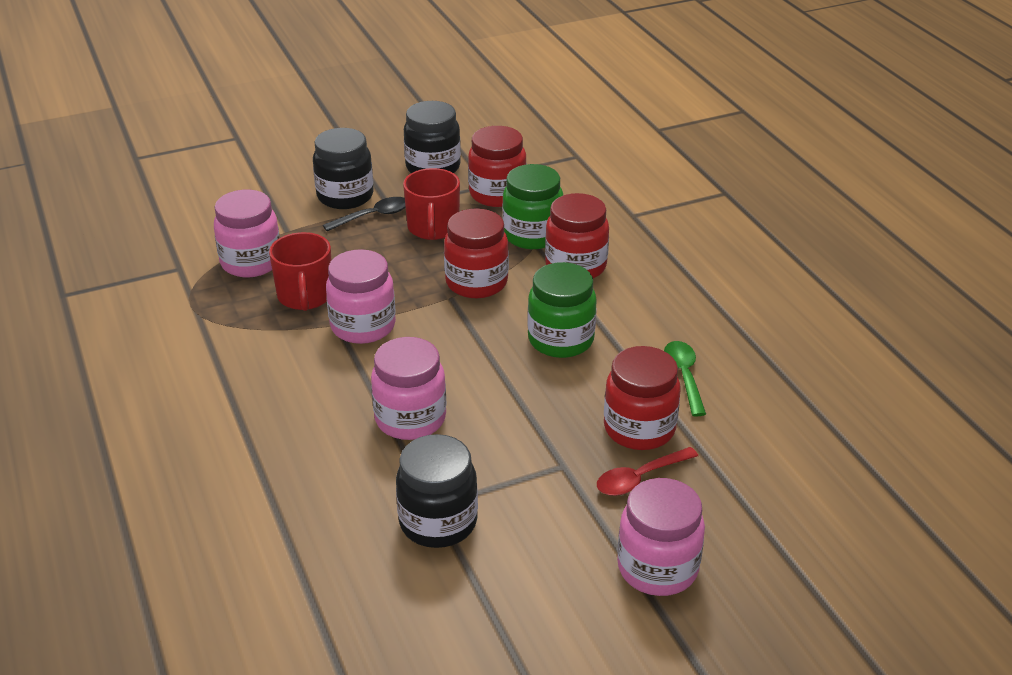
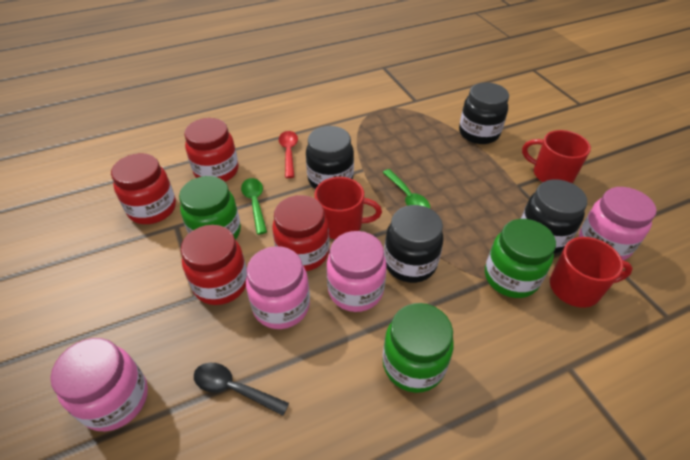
black jar: 3 -> 4
green jar: 2 -> 3
green spoon: 1 -> 2
red mug: 2 -> 3

